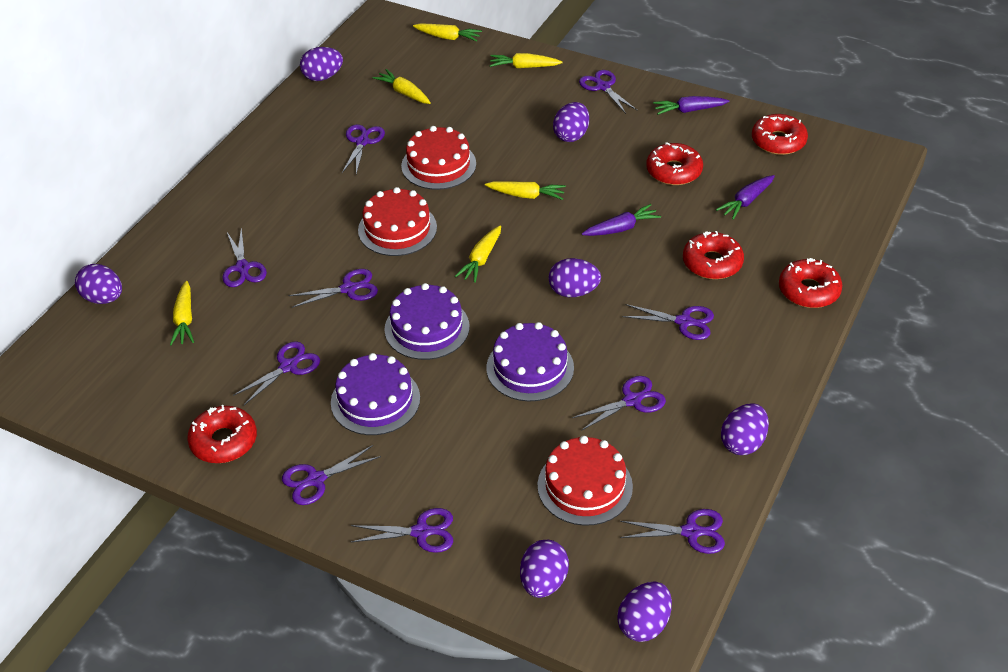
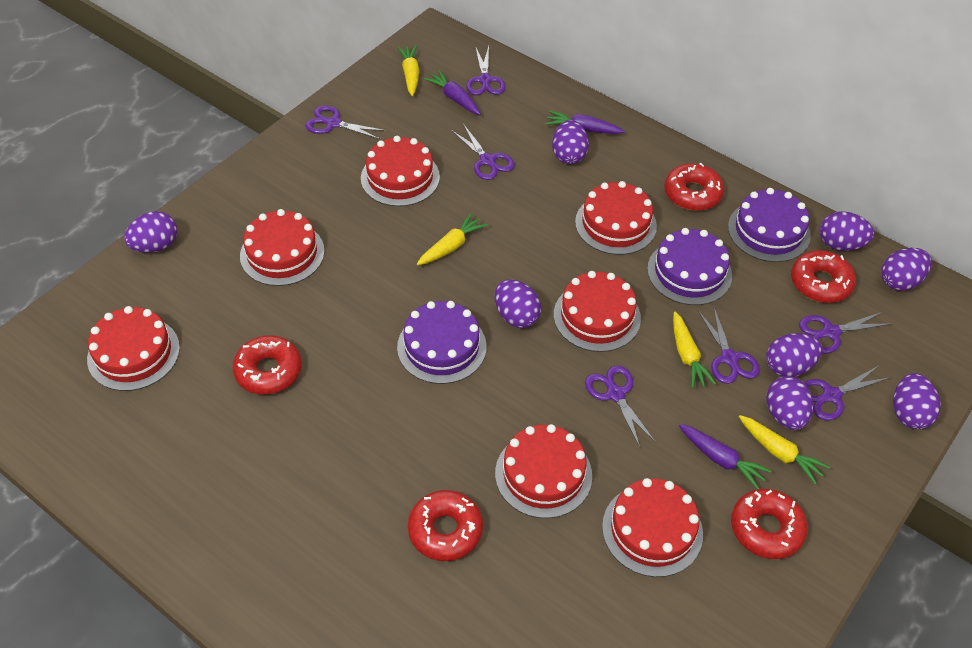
purple egg: 7 -> 8
purple scissors: 10 -> 7
red cake: 3 -> 7
yellow carrot: 6 -> 4

